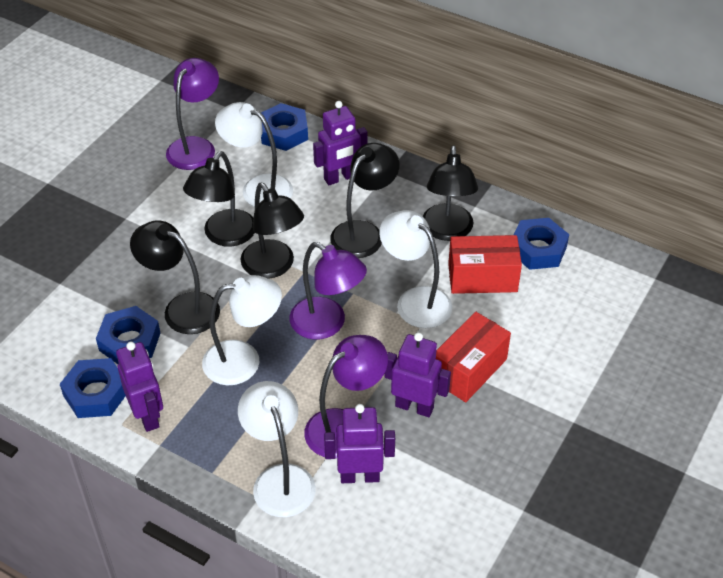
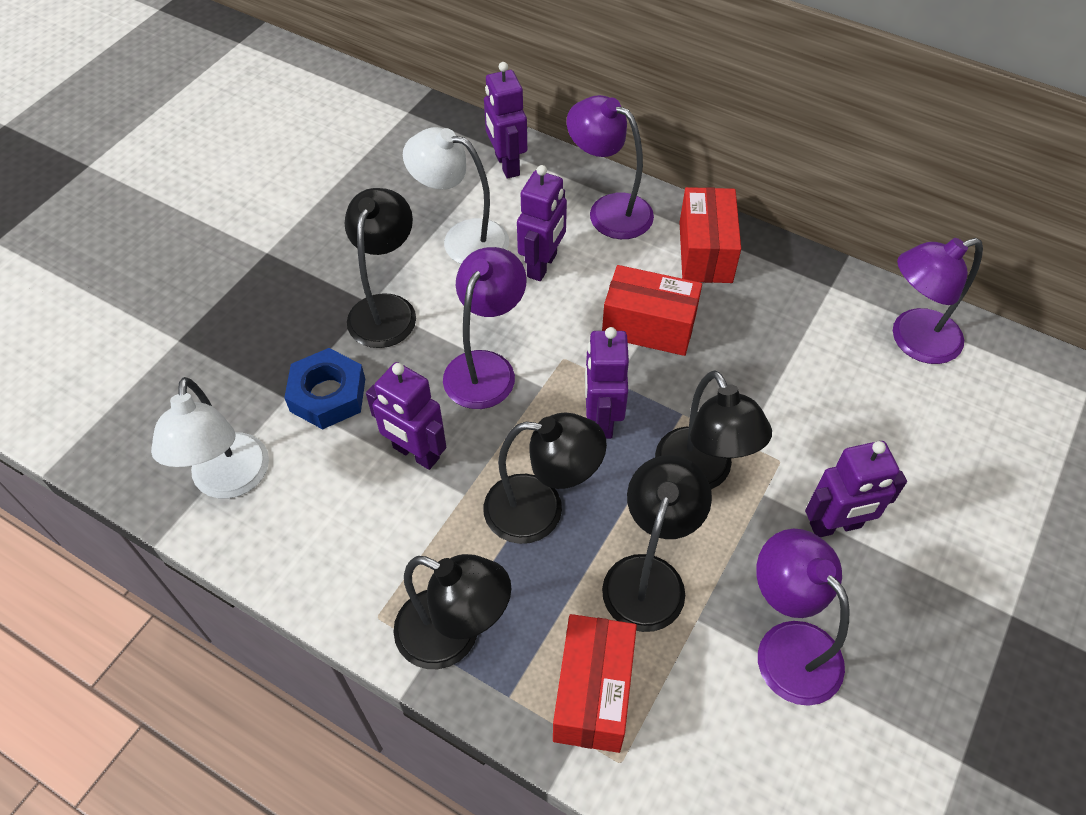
blue nut: 4 -> 1
purple lamp: 3 -> 4
purple robot: 4 -> 5
red box: 2 -> 3
white lamp: 4 -> 2

